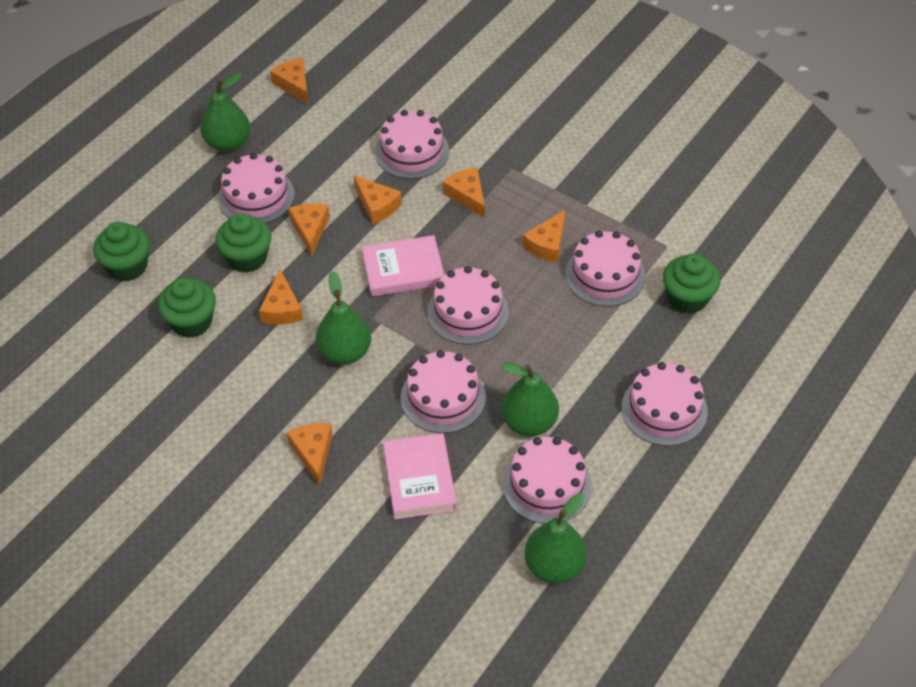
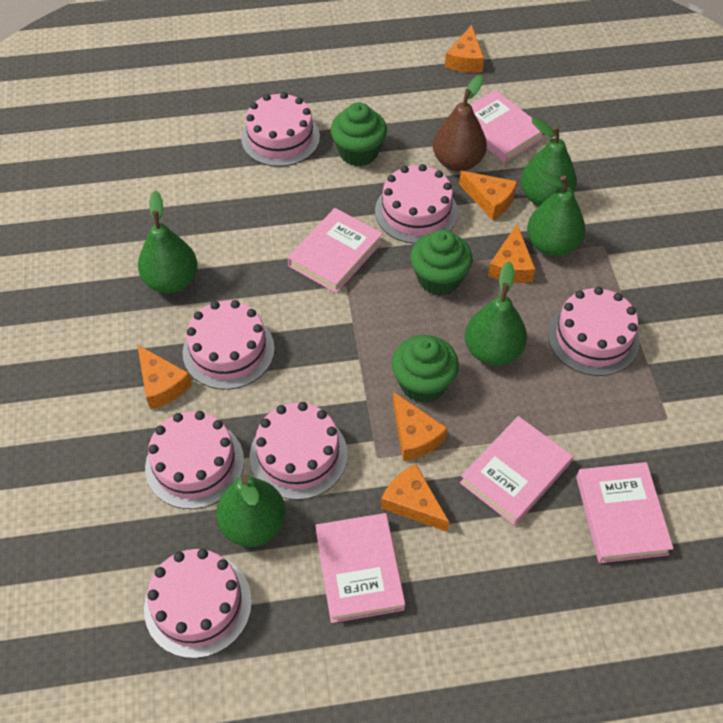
brown pear: 0 -> 1
green cupcake: 4 -> 3
green pear: 4 -> 5
orange cheese: 7 -> 6
pink book: 2 -> 5

